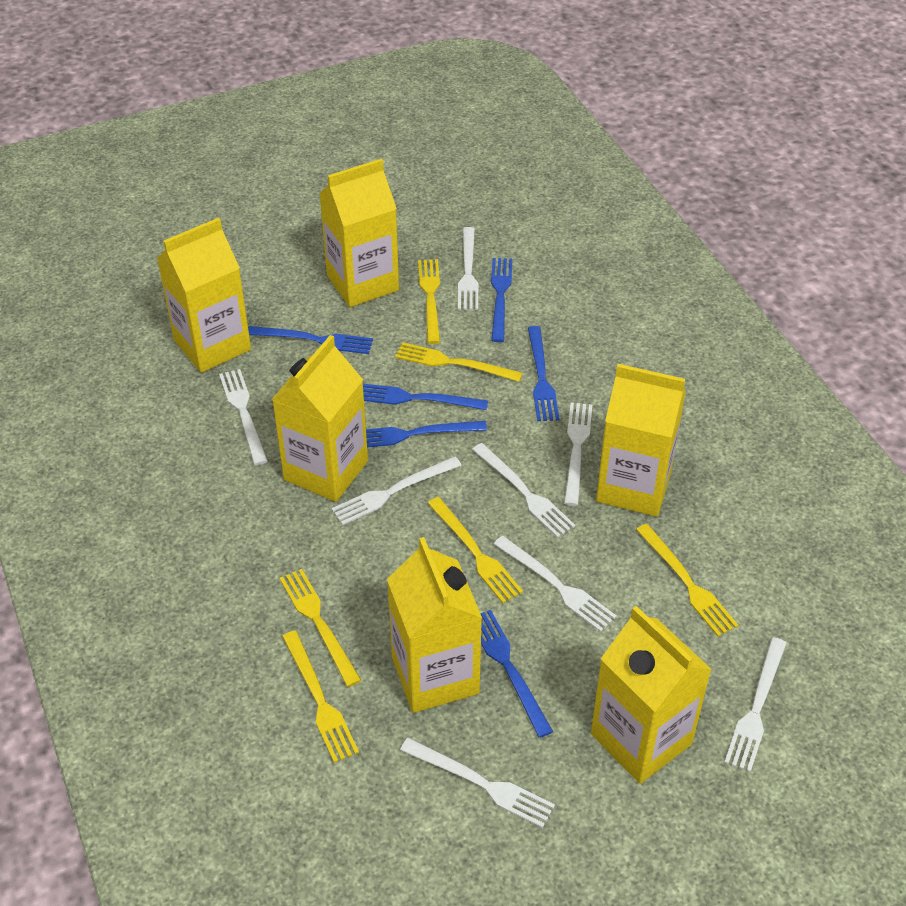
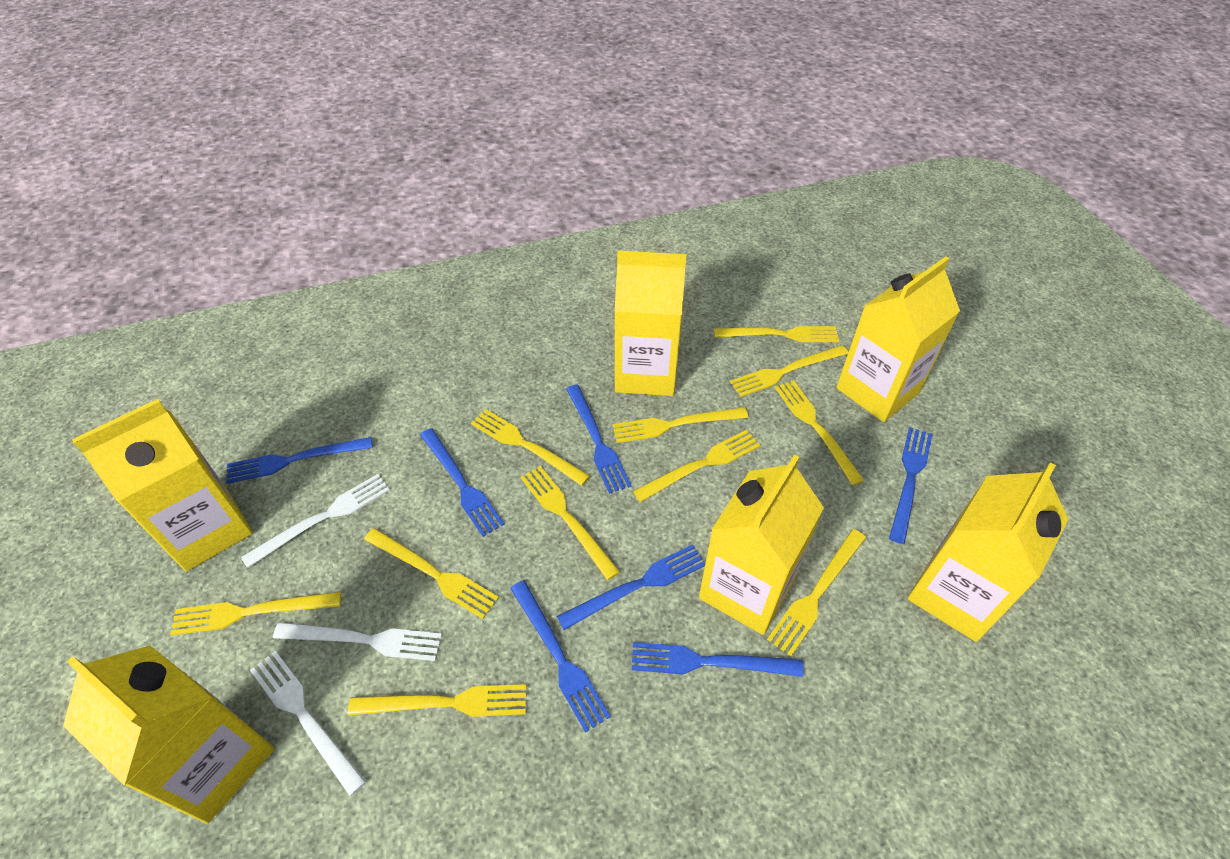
blue fork: 6 -> 7
white fork: 8 -> 3
yellow fork: 6 -> 11

